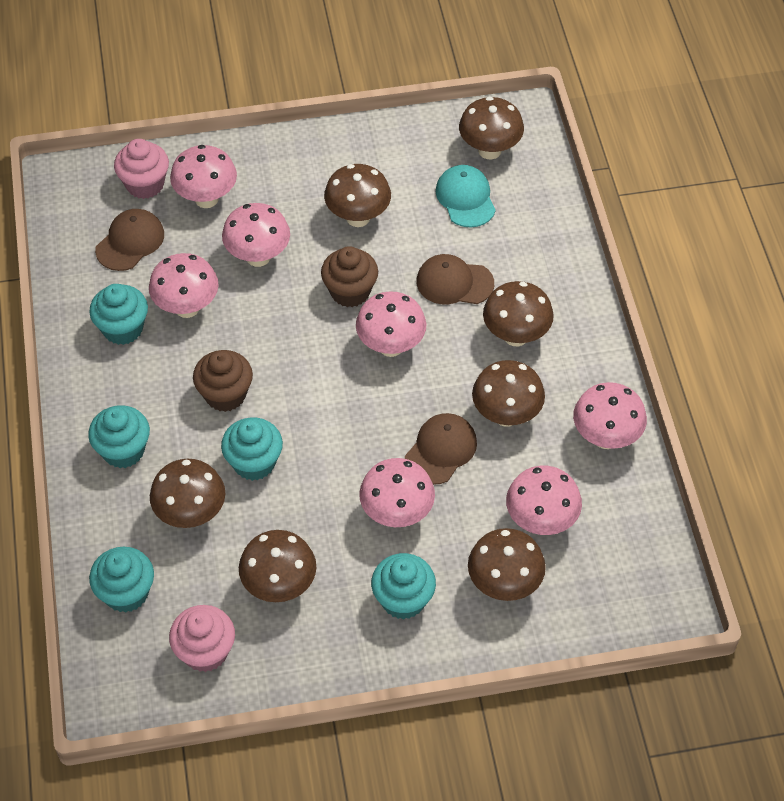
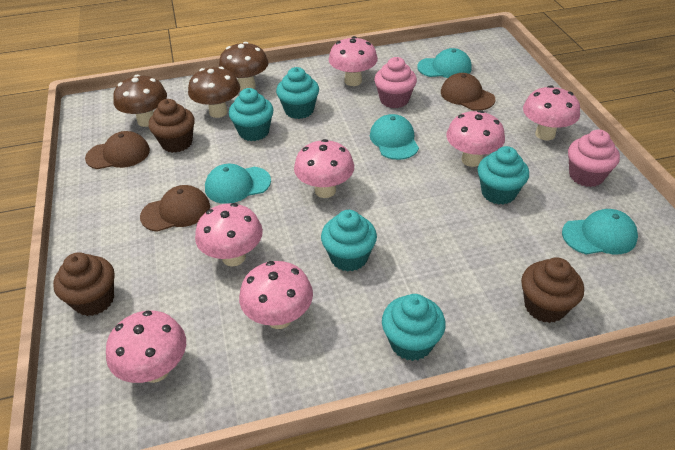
brown cupcake: 2 -> 3
brown mushroom: 7 -> 3
turquoise cap: 1 -> 4

